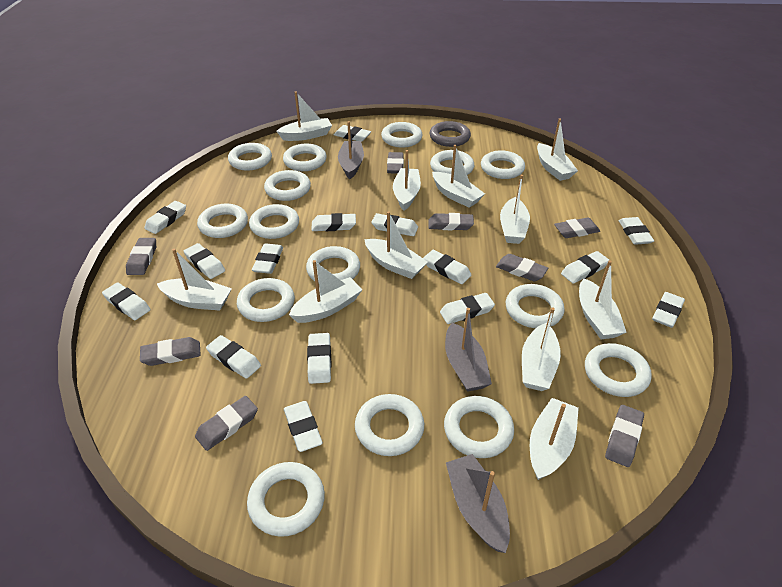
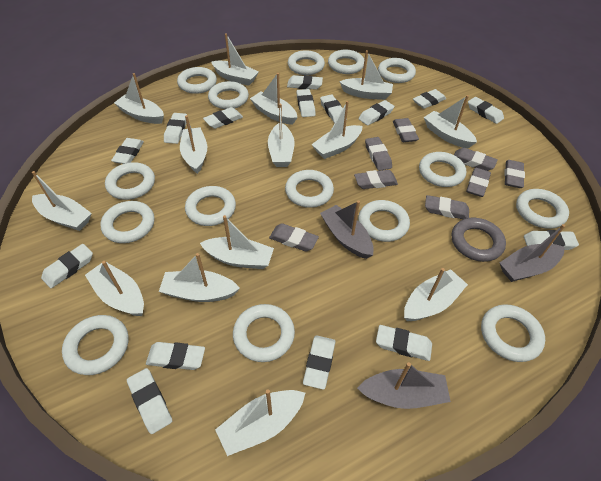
white boat: 11 -> 14

